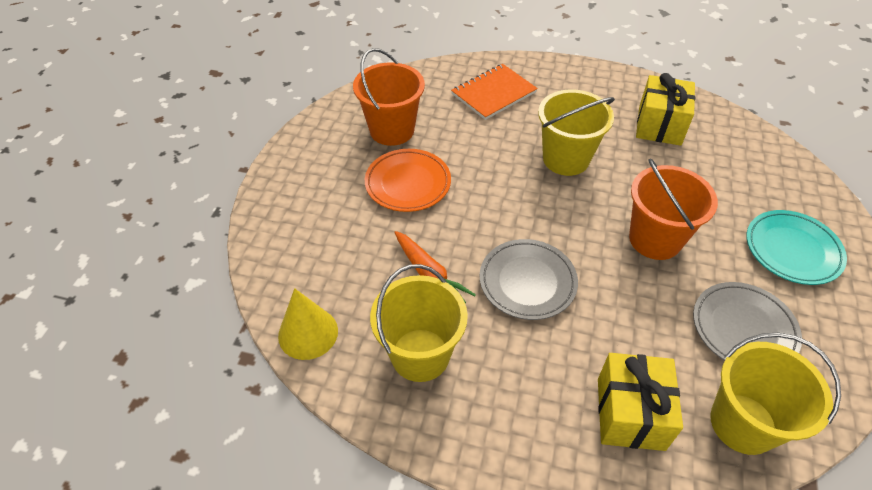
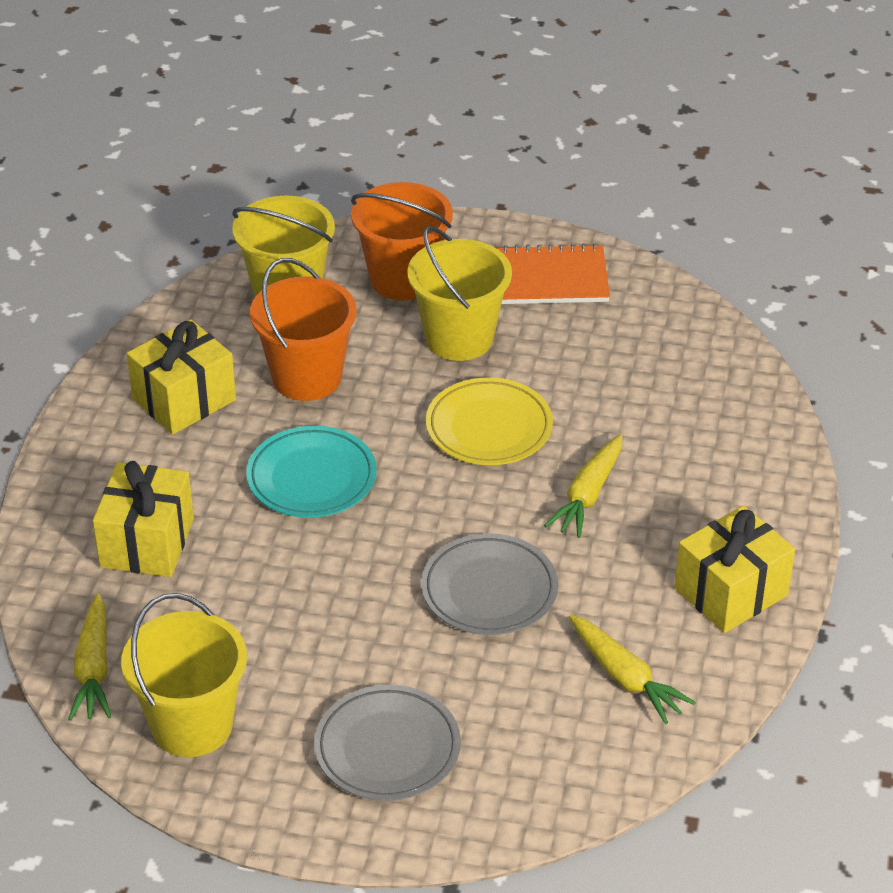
orange carrot: 1 -> 0
orange plate: 1 -> 0
yellow carrot: 0 -> 3
yellow cone: 1 -> 0
yellow gift: 2 -> 3
yellow plate: 0 -> 1

